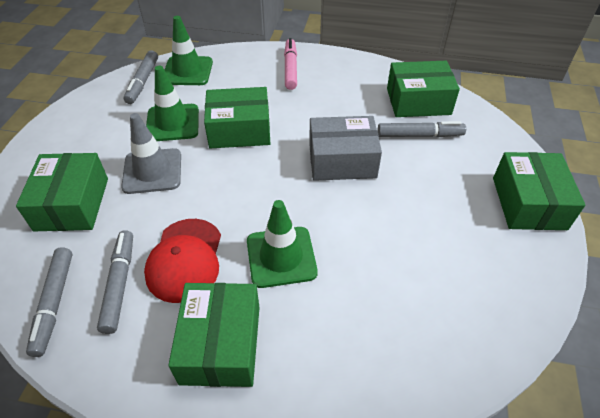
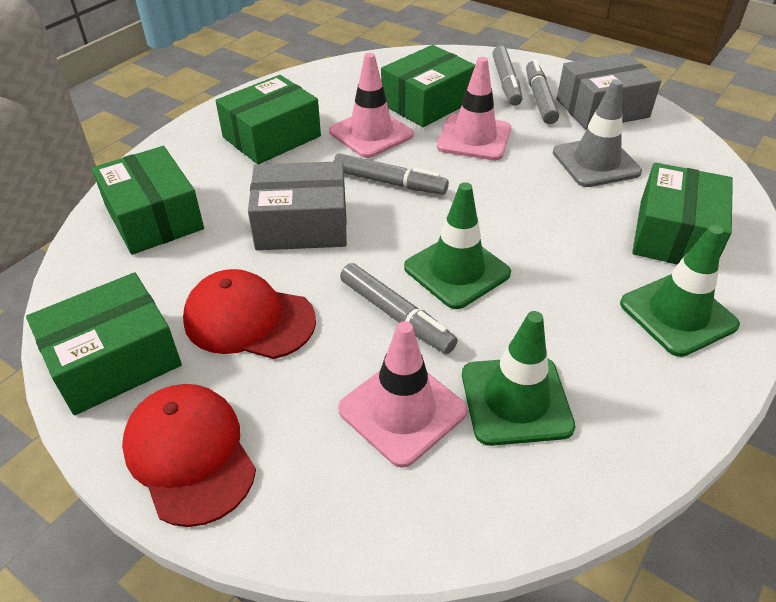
grey box: 1 -> 2
pink marker: 1 -> 0
pink traffic cone: 0 -> 3
red cap: 1 -> 2

